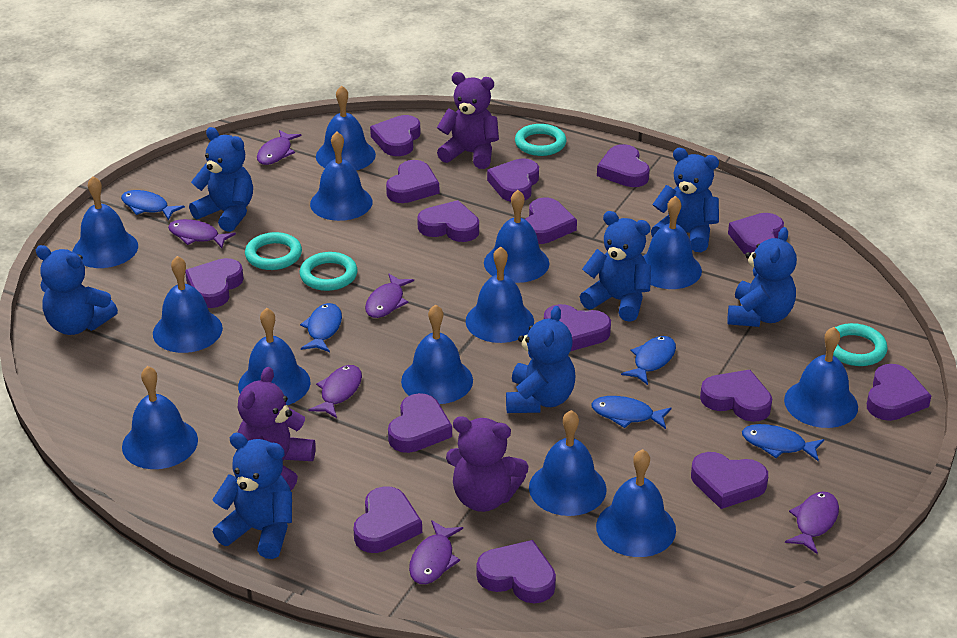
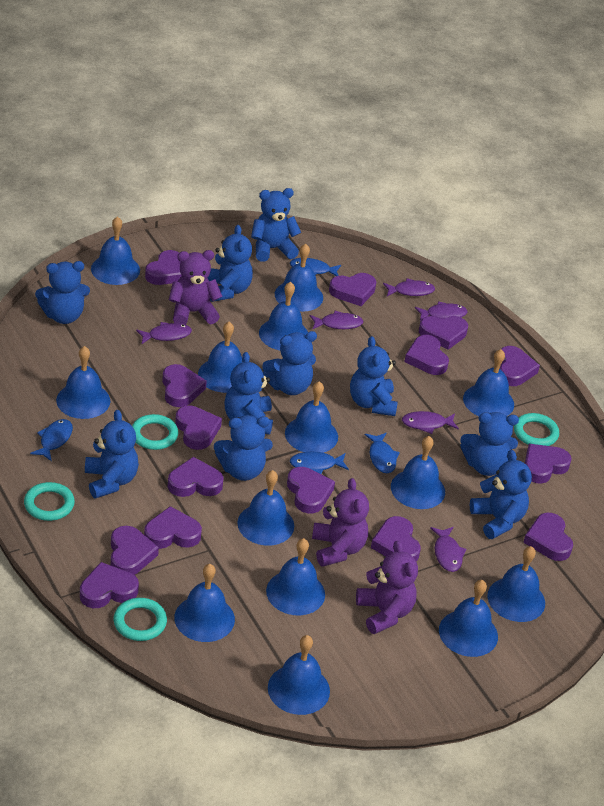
blue bell: 13 -> 14
blue fish: 5 -> 4
blue teddy bear: 7 -> 10

